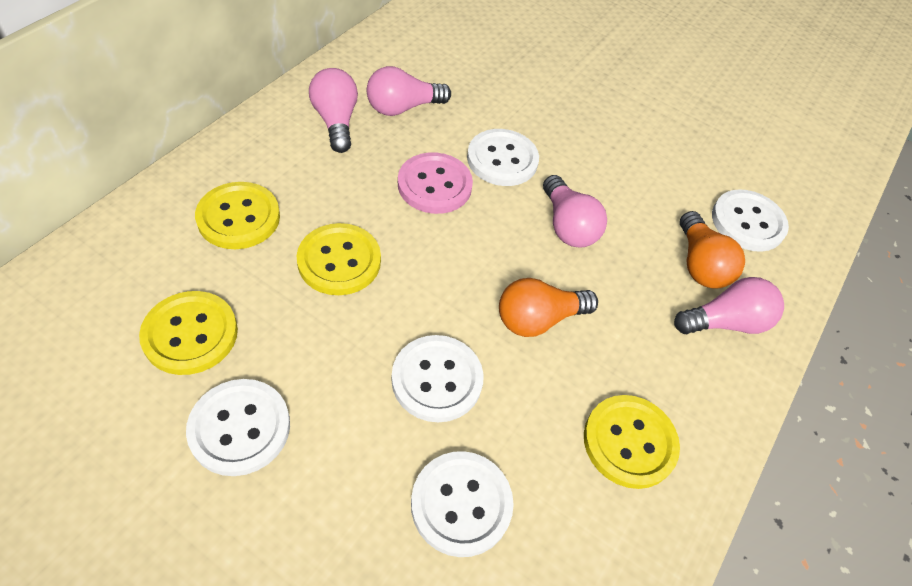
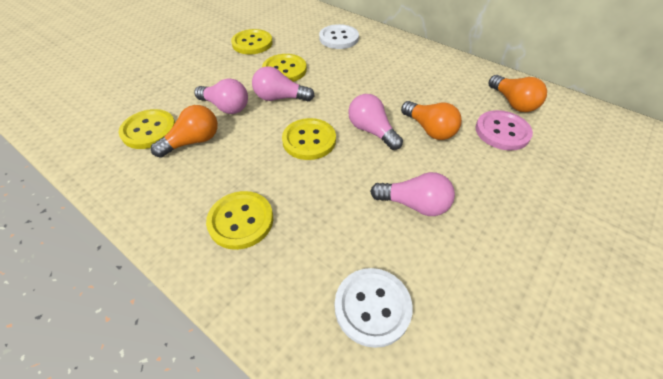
orange light bulb: 2 -> 3
white button: 5 -> 2
yellow button: 4 -> 5

